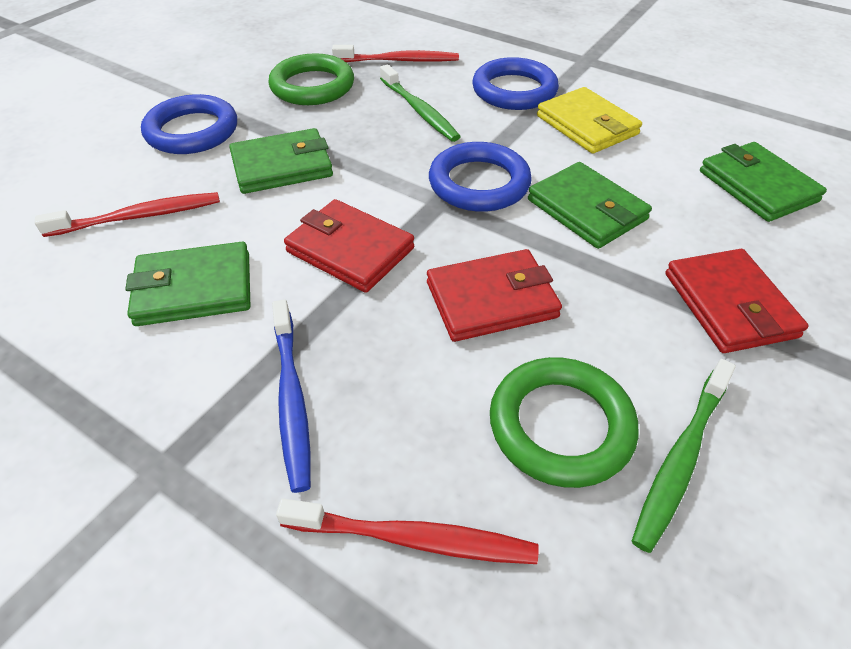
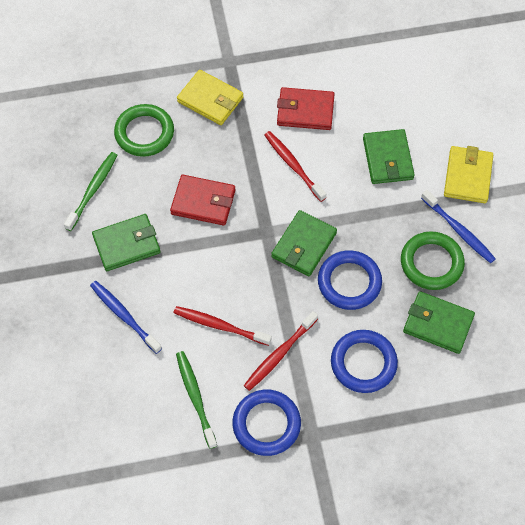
blue toothbrush: 1 -> 2
red wallet: 3 -> 2
yellow wallet: 1 -> 2

